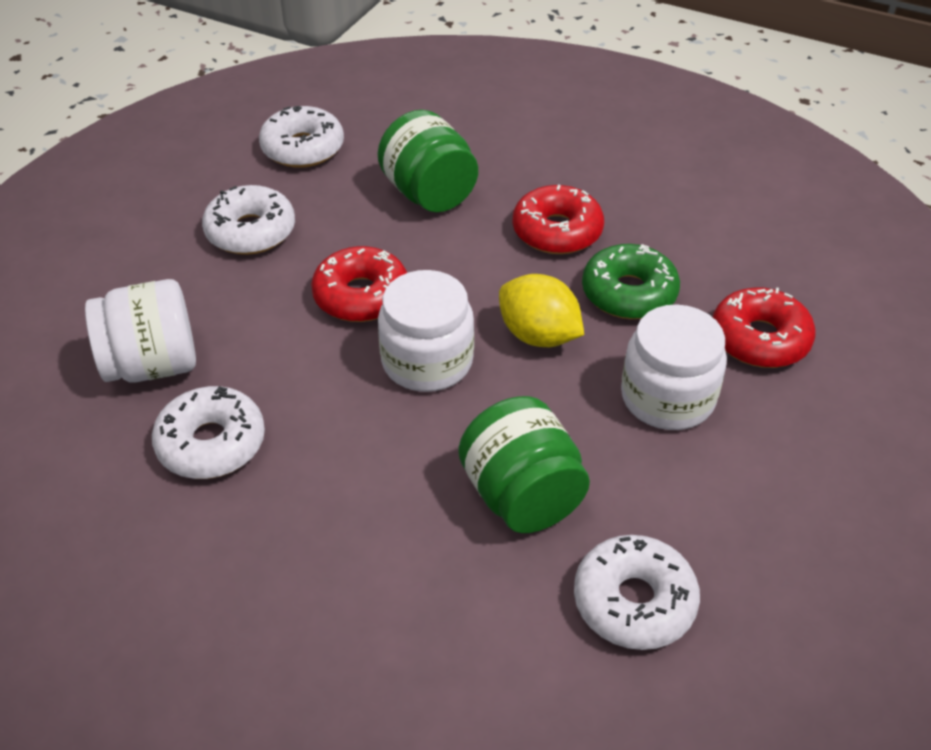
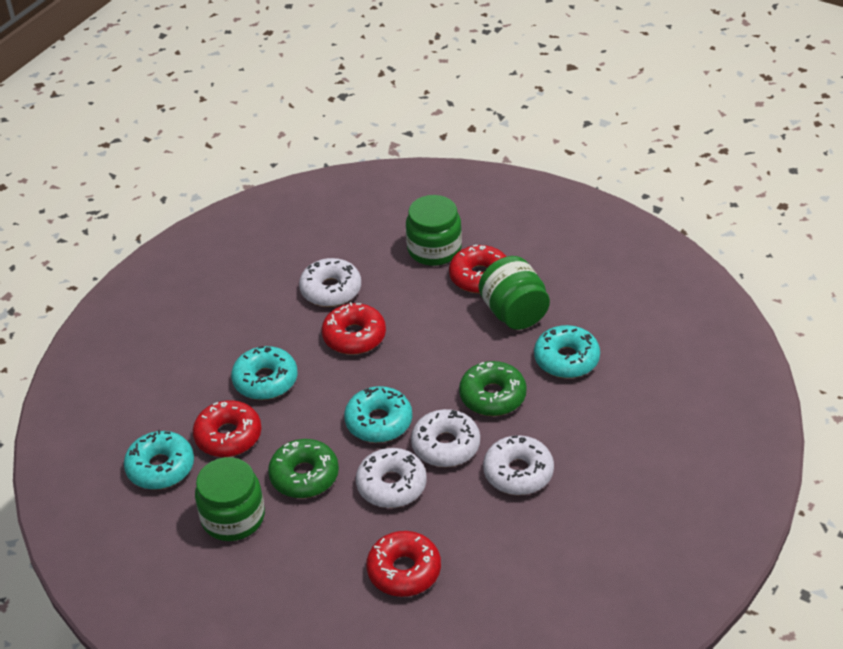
green donut: 1 -> 2
green jar: 2 -> 3
red donut: 3 -> 4
turquoise donut: 0 -> 4
white jar: 3 -> 0
yellow lemon: 1 -> 0

